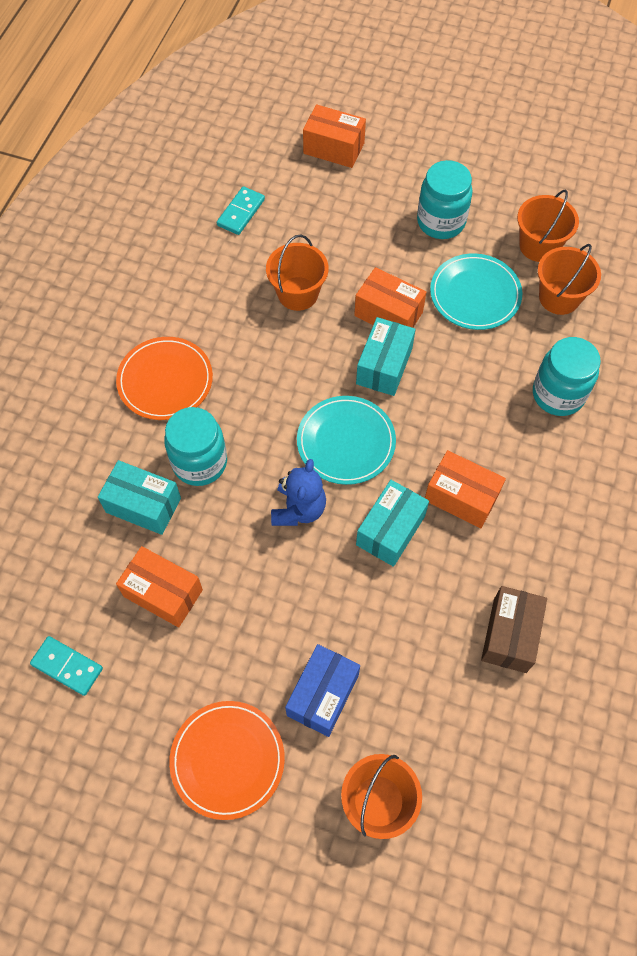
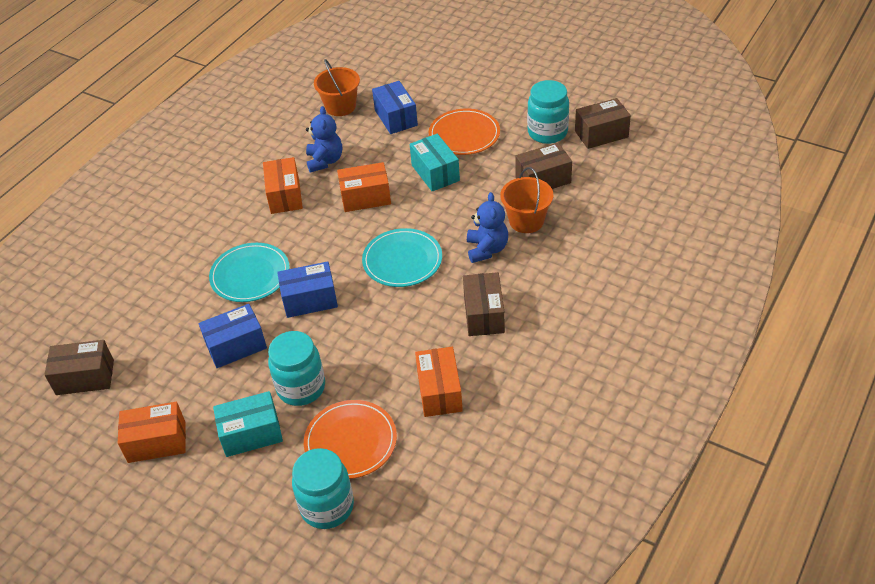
blue box: 1 -> 3
blue teddy bear: 1 -> 2
brown box: 1 -> 4
orange bucket: 4 -> 2
turquoise box: 3 -> 2
turquoise domino: 2 -> 0

